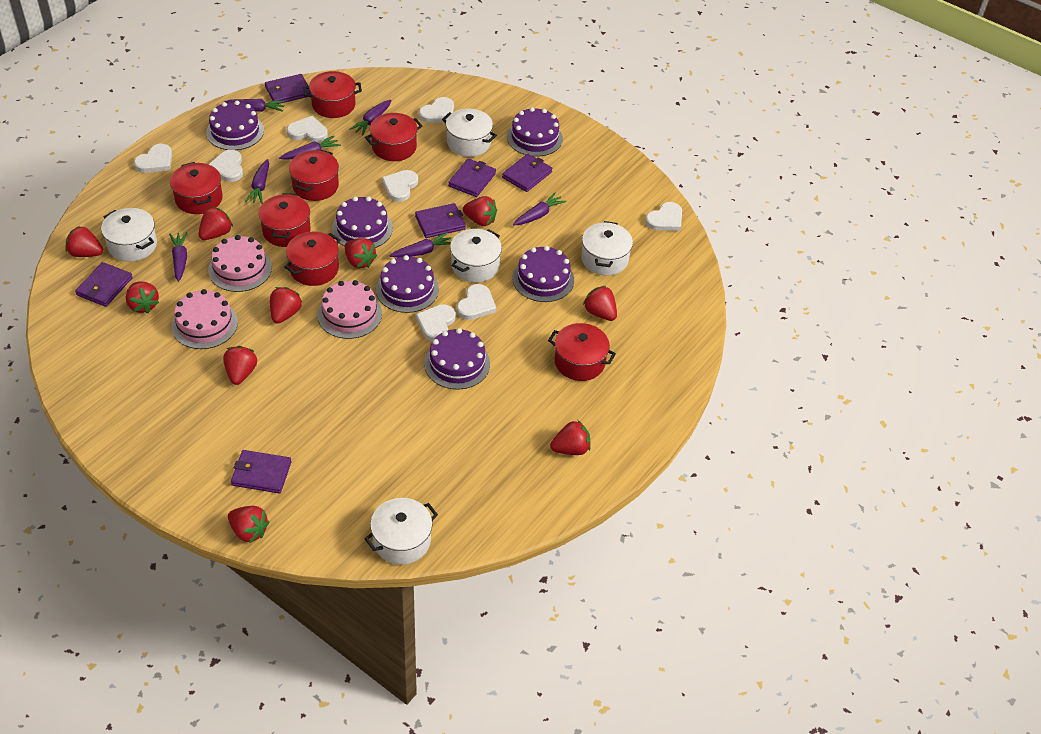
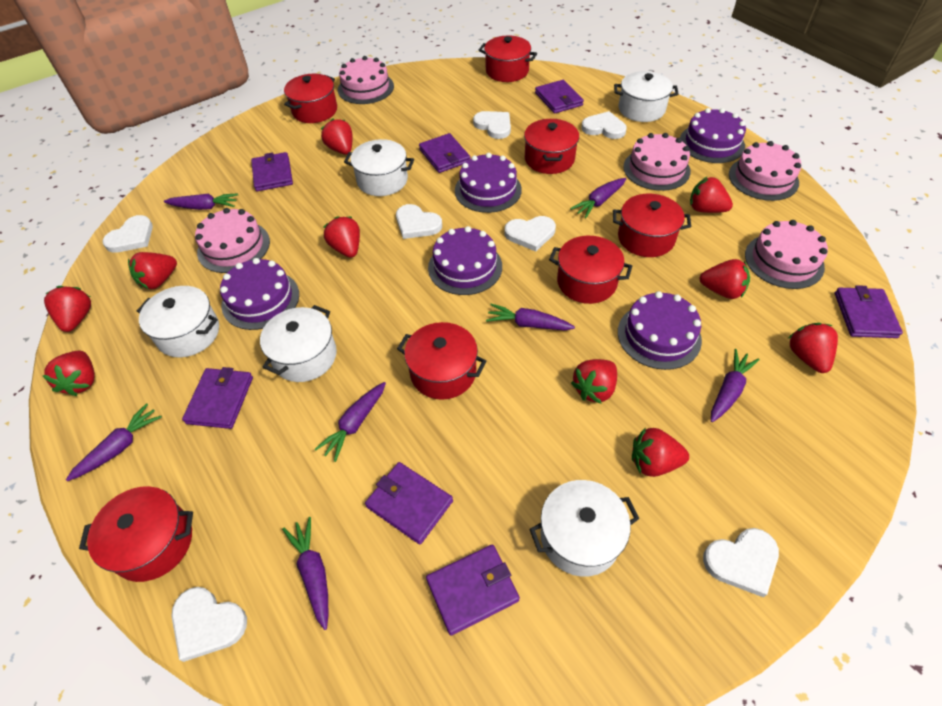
pink cake: 3 -> 5
purple cake: 6 -> 5
purple wallet: 6 -> 7
white heart: 8 -> 7

